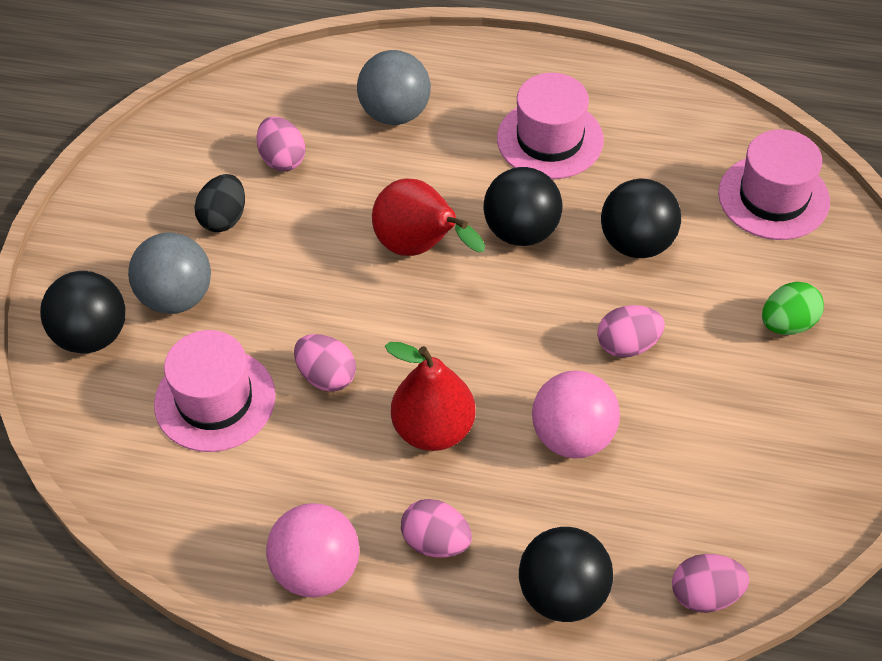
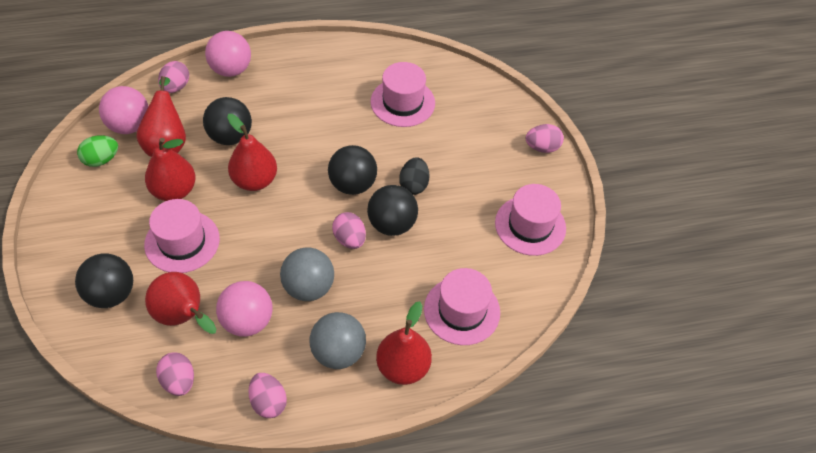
pink ball: 2 -> 3
pink hat: 3 -> 4
red pear: 2 -> 5

